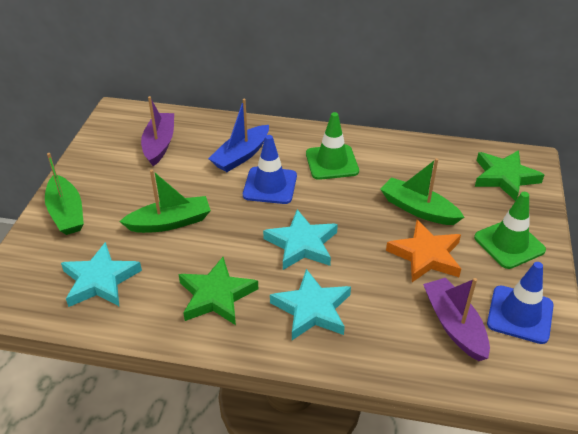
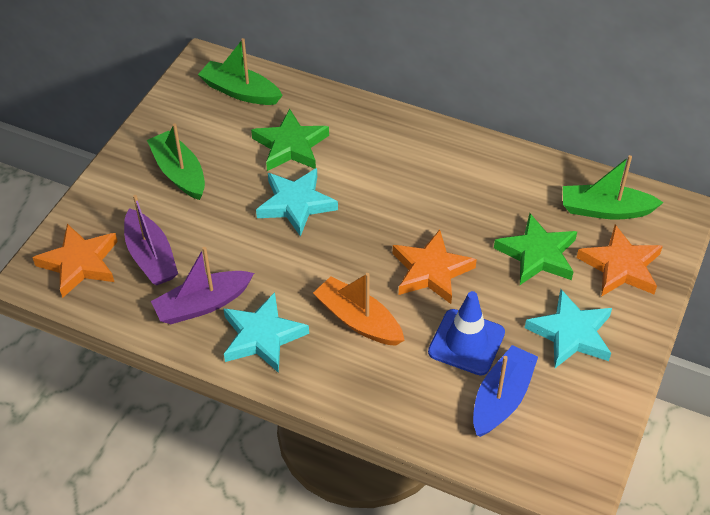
blue traffic cone: 2 -> 1
green traffic cone: 2 -> 0
orange boat: 0 -> 1
orange star: 1 -> 3

